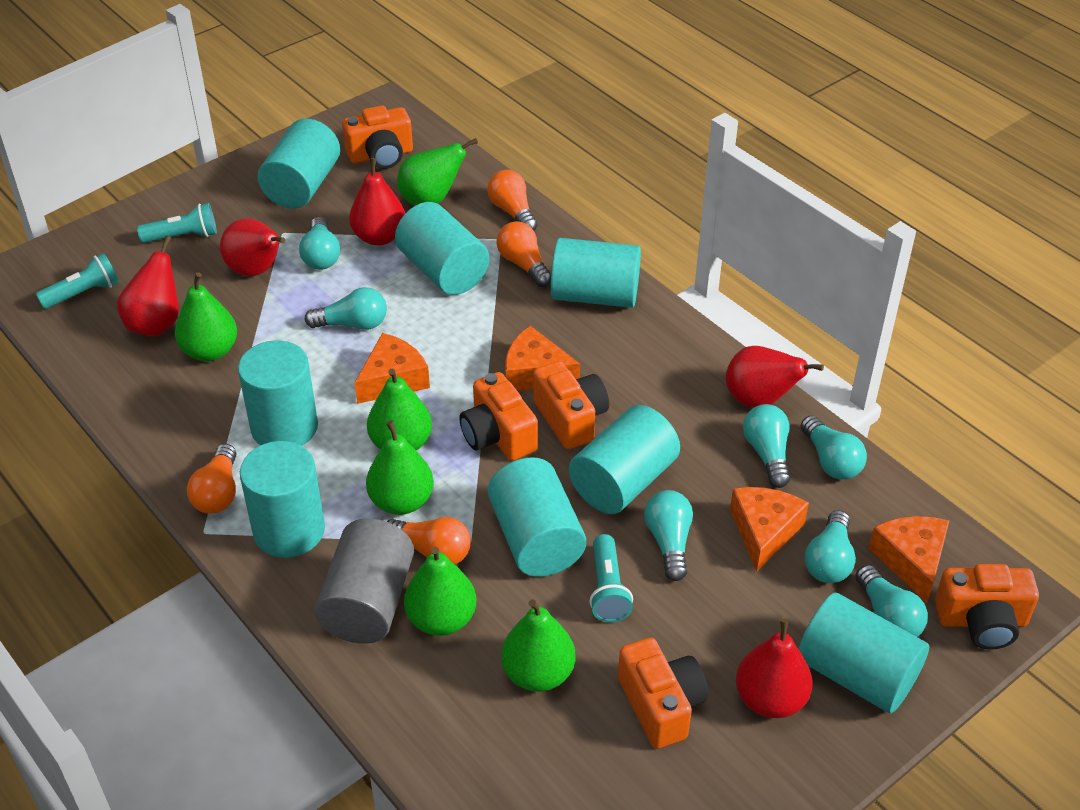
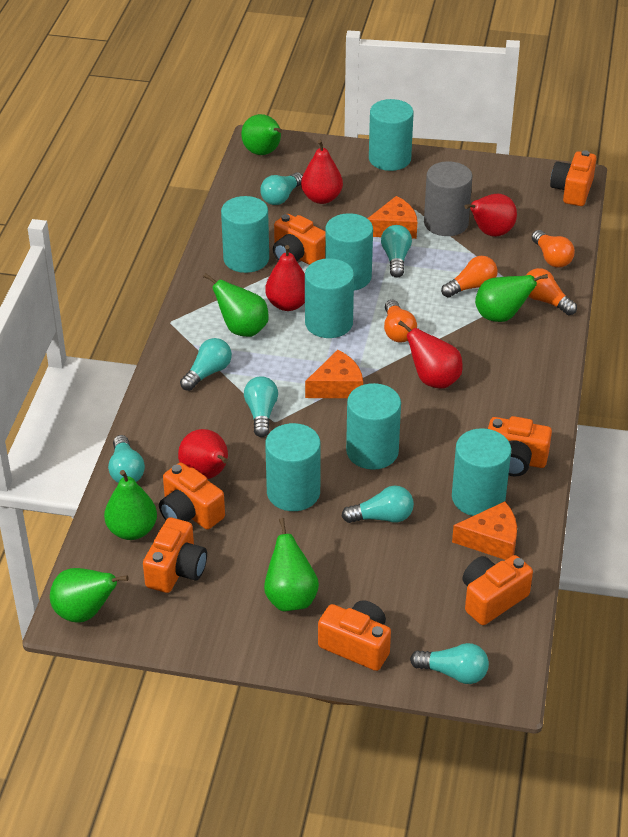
orange camera: 5 -> 7
orange cheese: 4 -> 3
turquoise cylinder: 8 -> 7
turquoise flashlight: 3 -> 0

